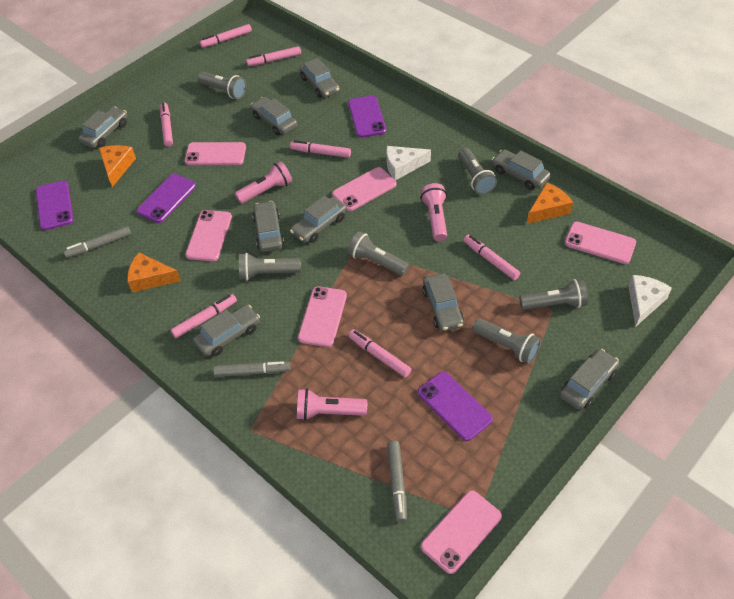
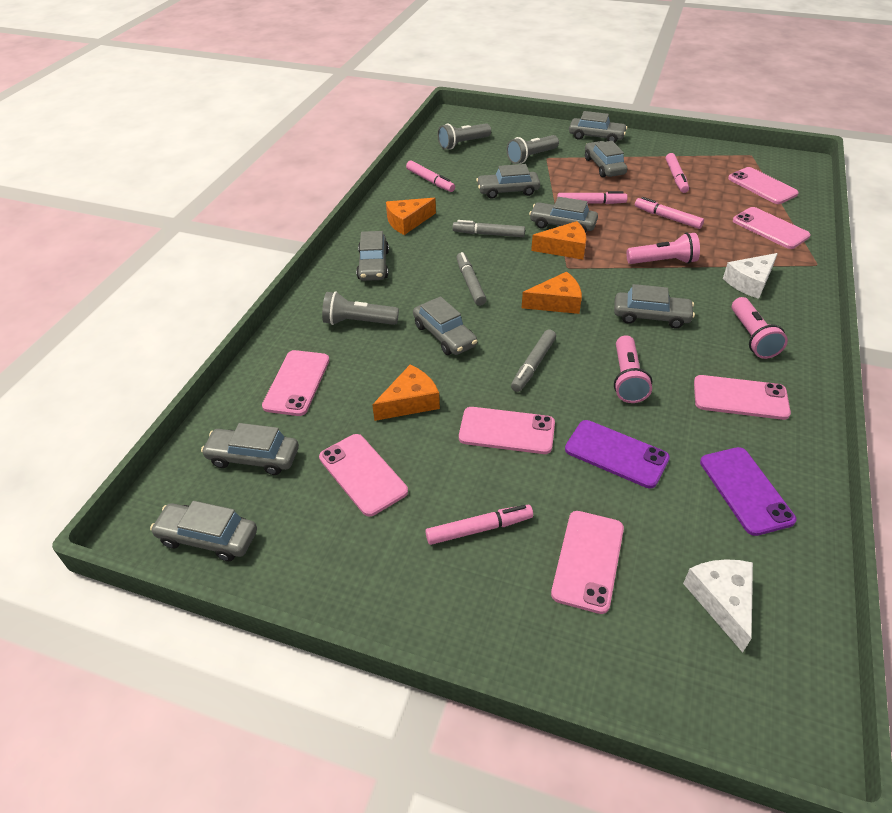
grey flashlight: 6 -> 3
orange cheese: 3 -> 4
pink marker: 7 -> 5
pink phone: 6 -> 7
purple phone: 4 -> 2

